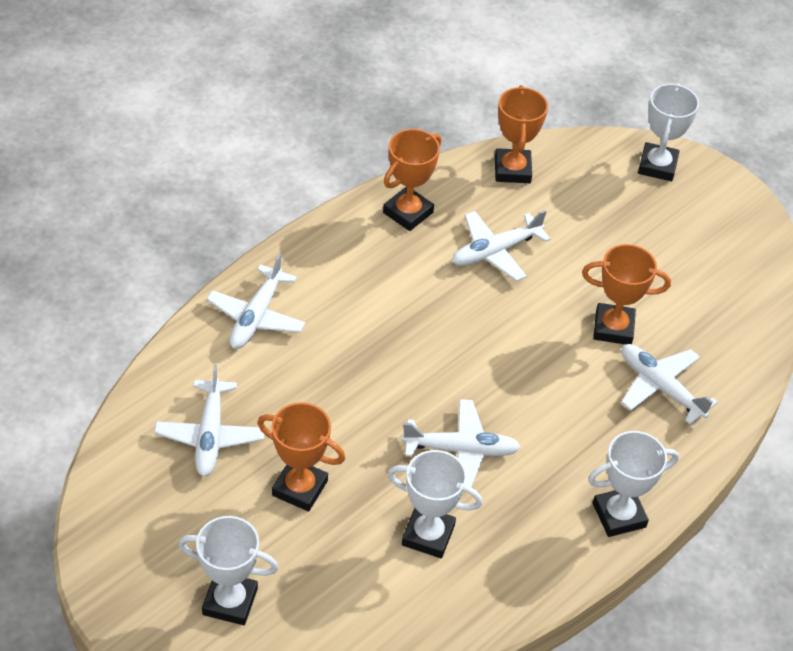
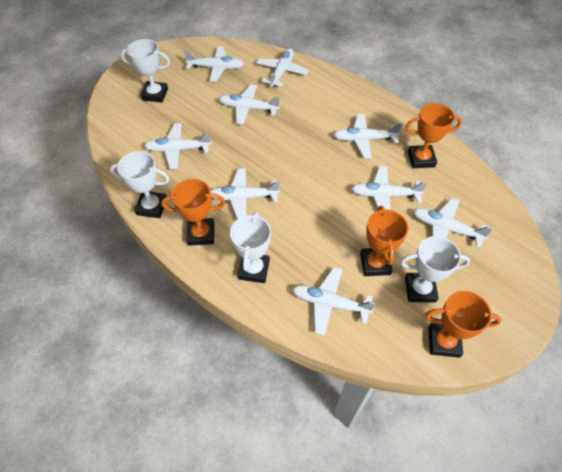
white plane: 5 -> 9

